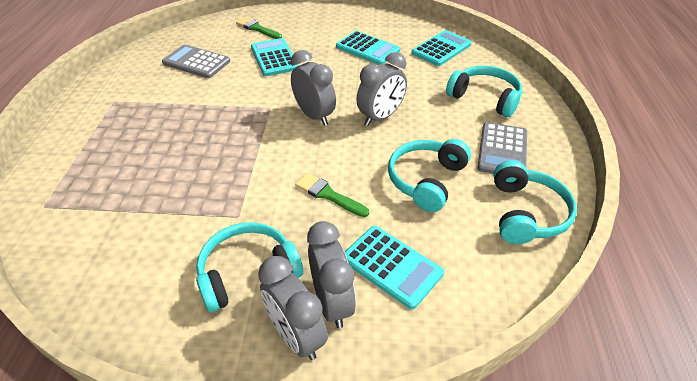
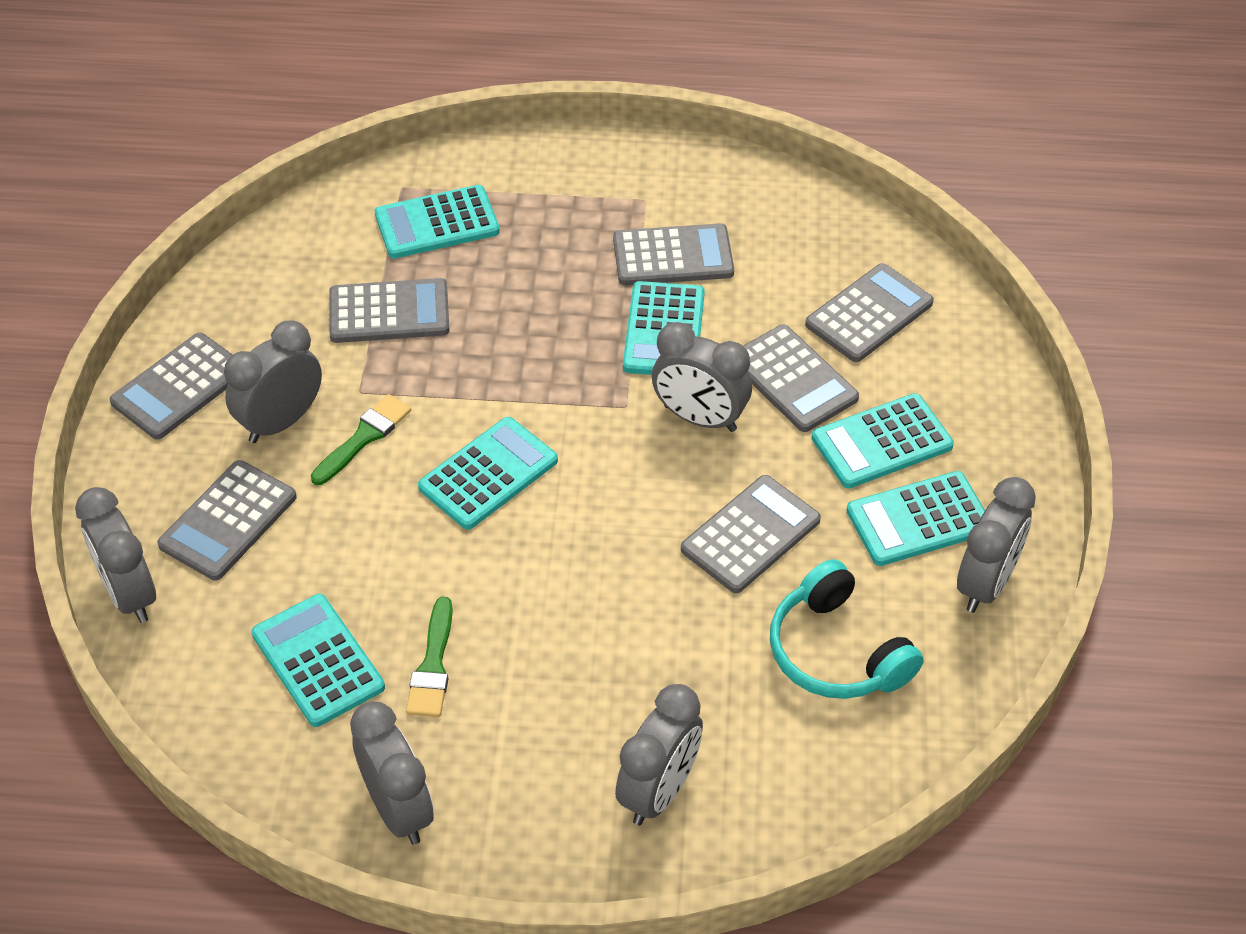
grey calculator: 2 -> 7
grey clock: 4 -> 6
turquoise calculator: 4 -> 6
turquoise headphones: 4 -> 1

